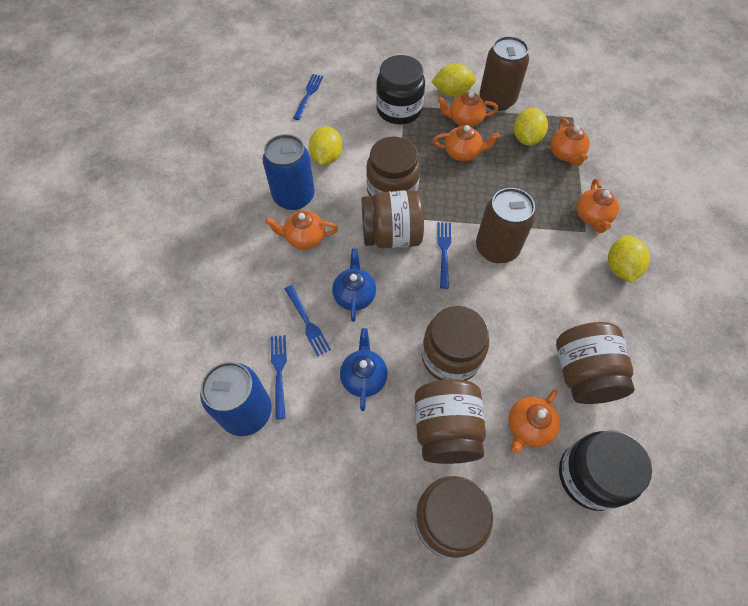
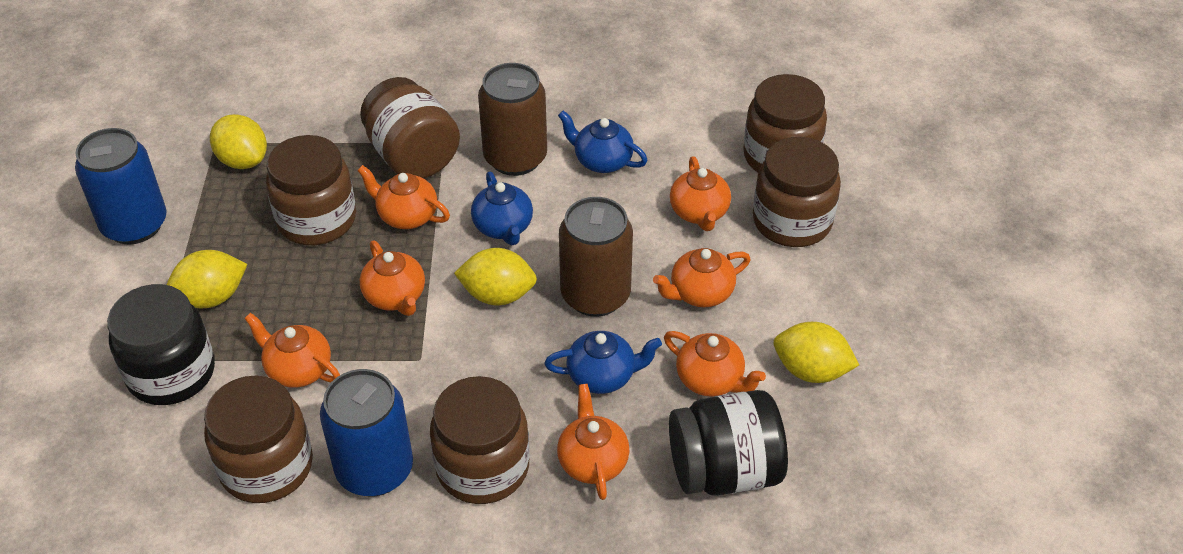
blue fork: 4 -> 0
blue teapot: 2 -> 3
orange teapot: 6 -> 7

